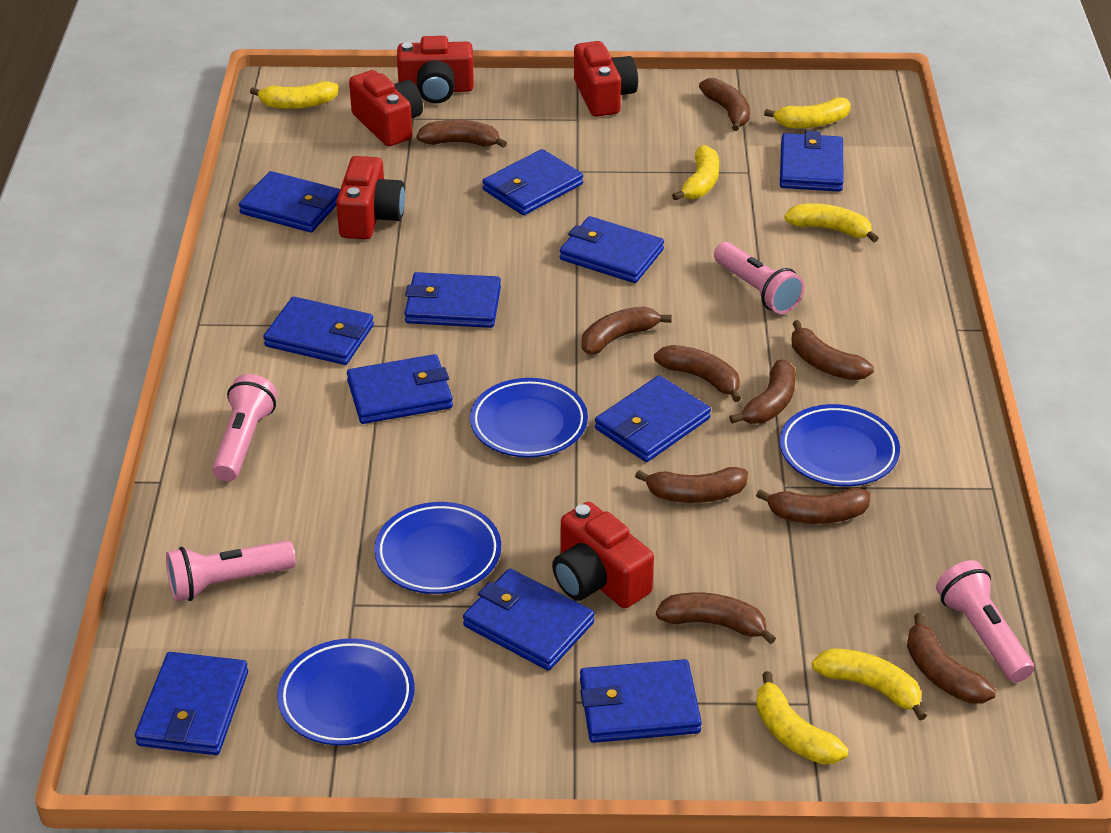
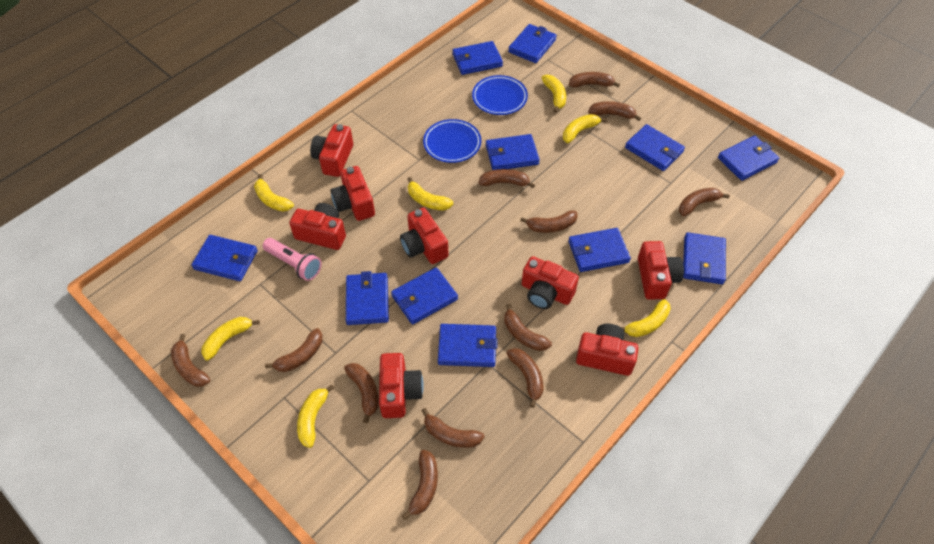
blue plate: 4 -> 2
brown banana: 10 -> 12
pink flashlight: 4 -> 1
red camera: 5 -> 8
yellow banana: 6 -> 7

